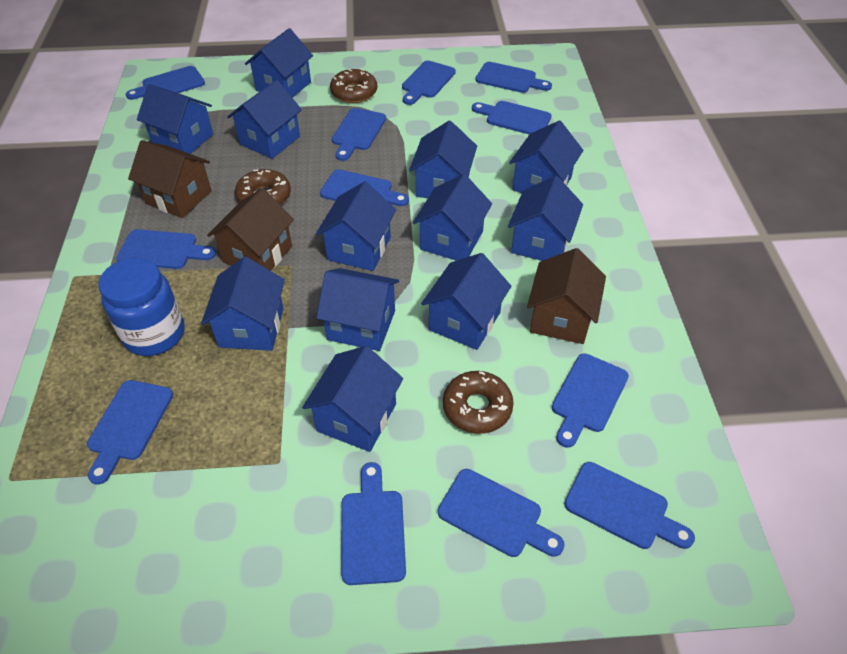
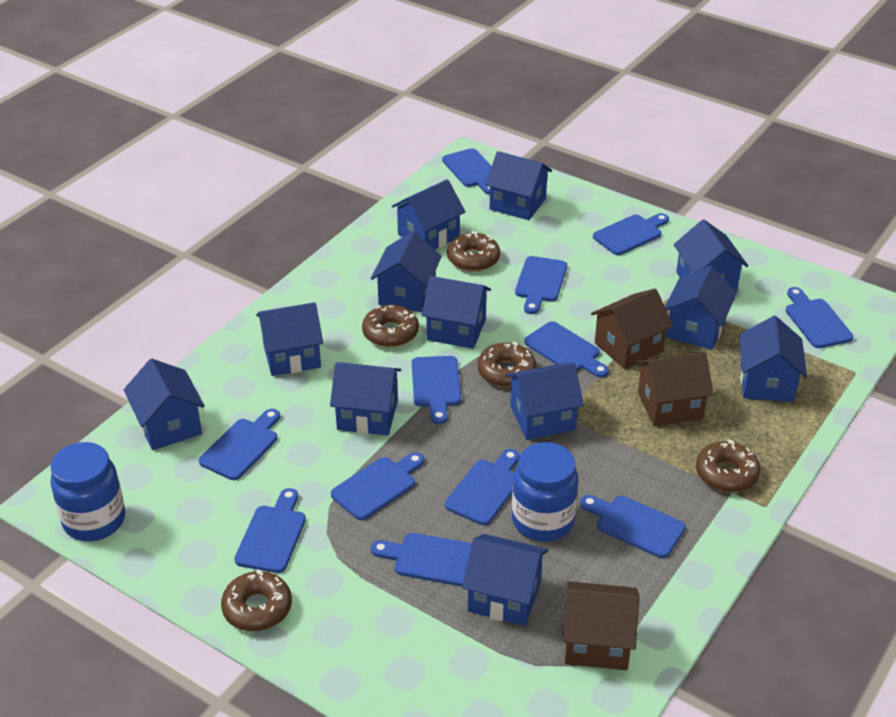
blue jar: 1 -> 2
brown donut: 3 -> 5

